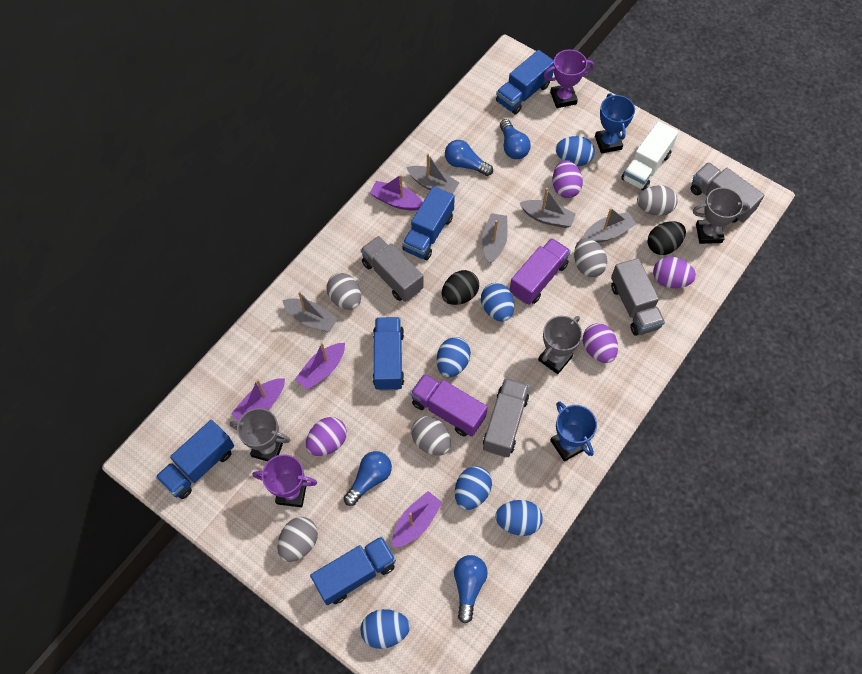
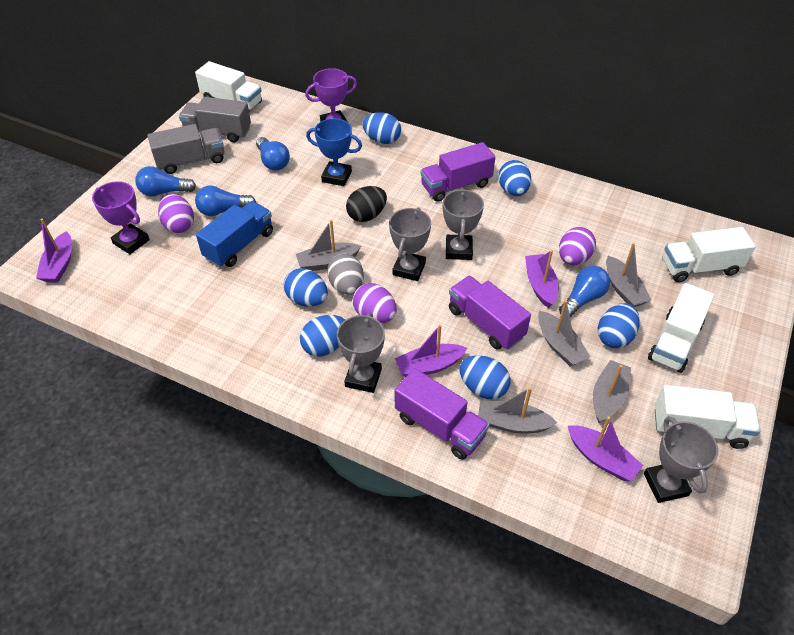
black egg: 2 -> 1
blue trophy: 2 -> 1
blue truck: 5 -> 1
grey egg: 5 -> 1
grey trophy: 3 -> 4
grey truck: 4 -> 2
purple egg: 4 -> 3
purple truck: 2 -> 3
white truck: 1 -> 4

